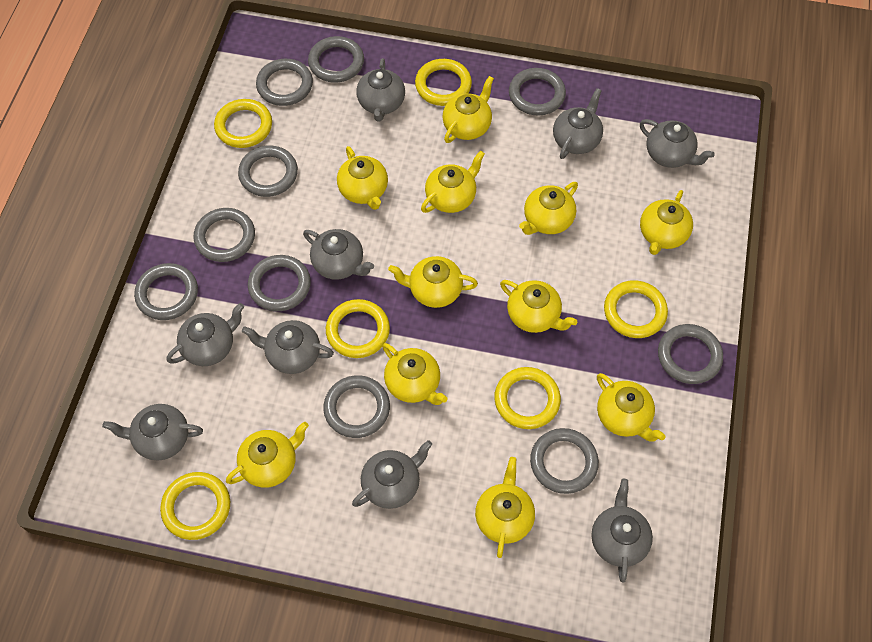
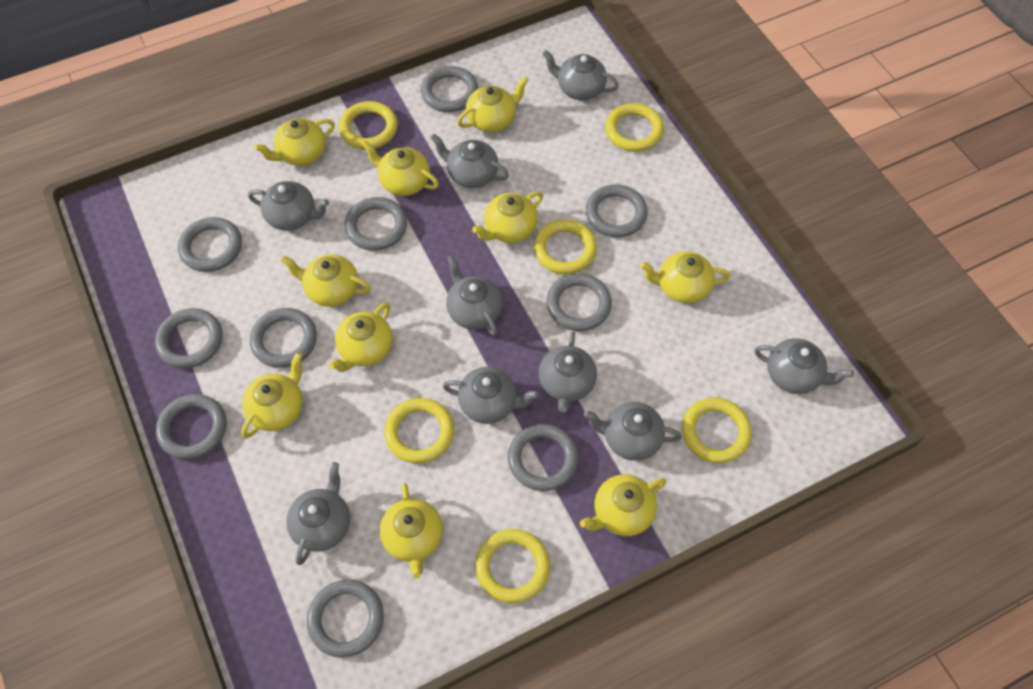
yellow teapot: 11 -> 10

